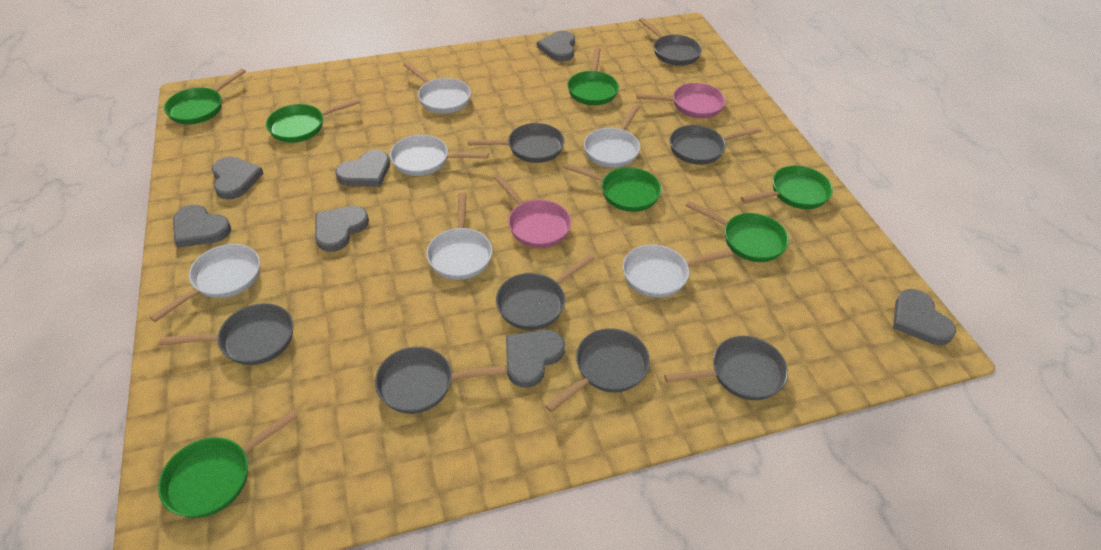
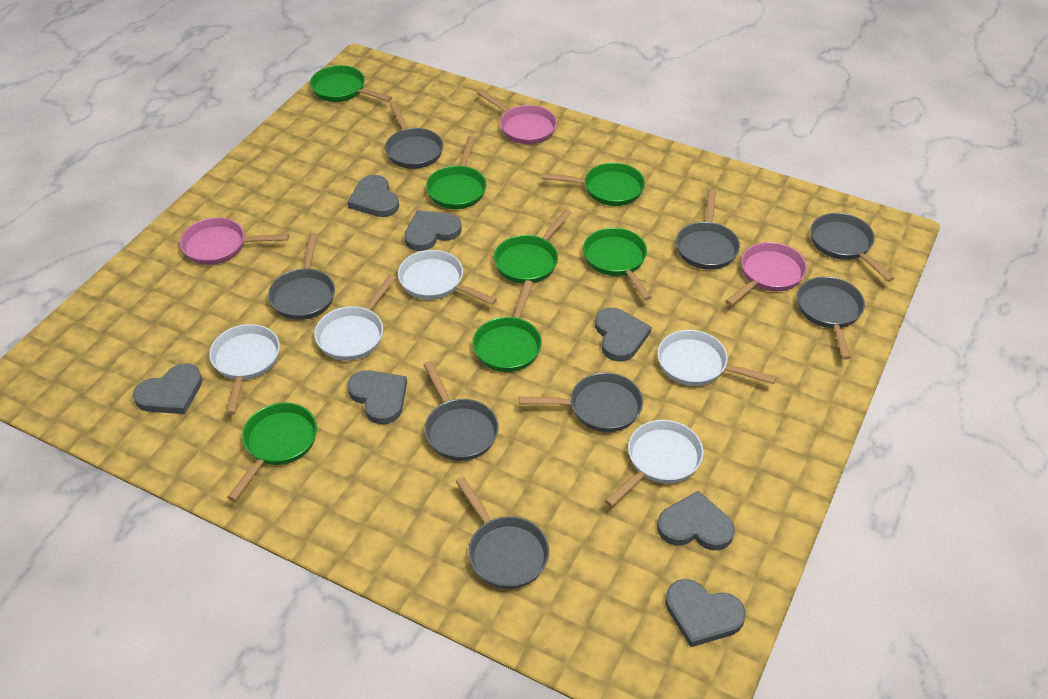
pink pan: 2 -> 3
white pan: 6 -> 5

